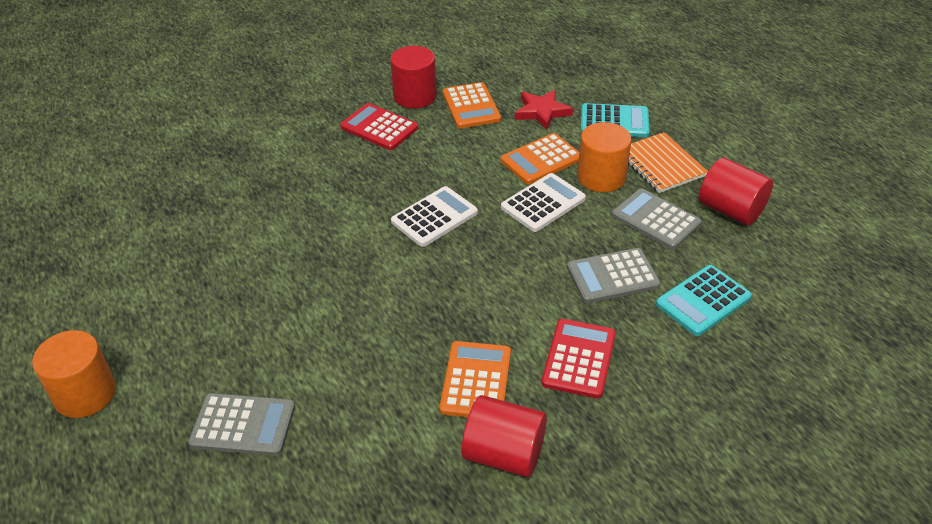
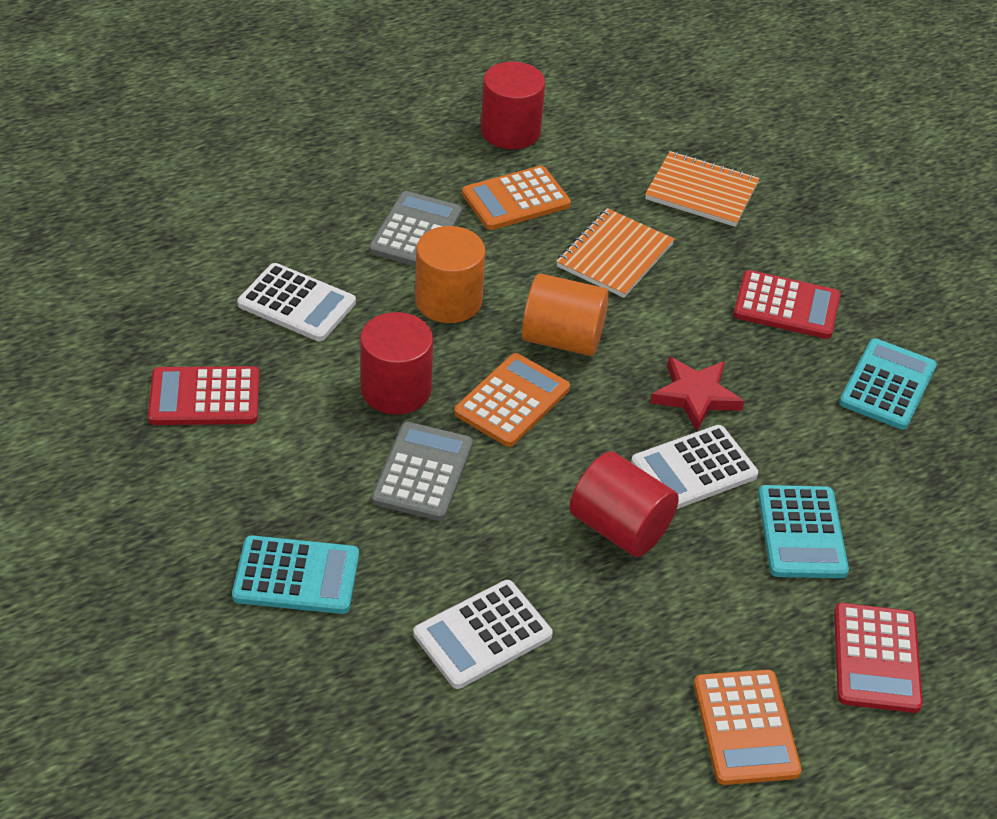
grey calculator: 3 -> 2
orange notebook: 1 -> 2
red calculator: 2 -> 3
turquoise calculator: 2 -> 3
white calculator: 2 -> 3

